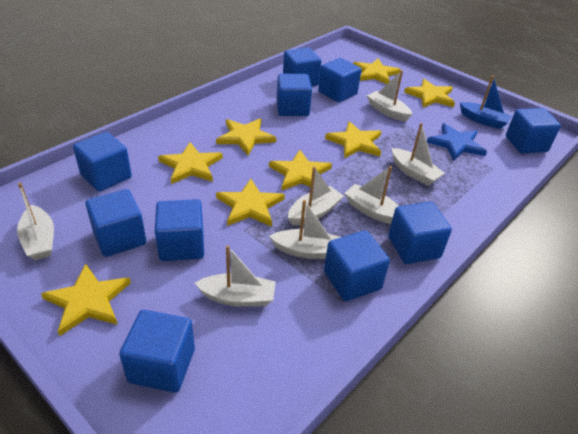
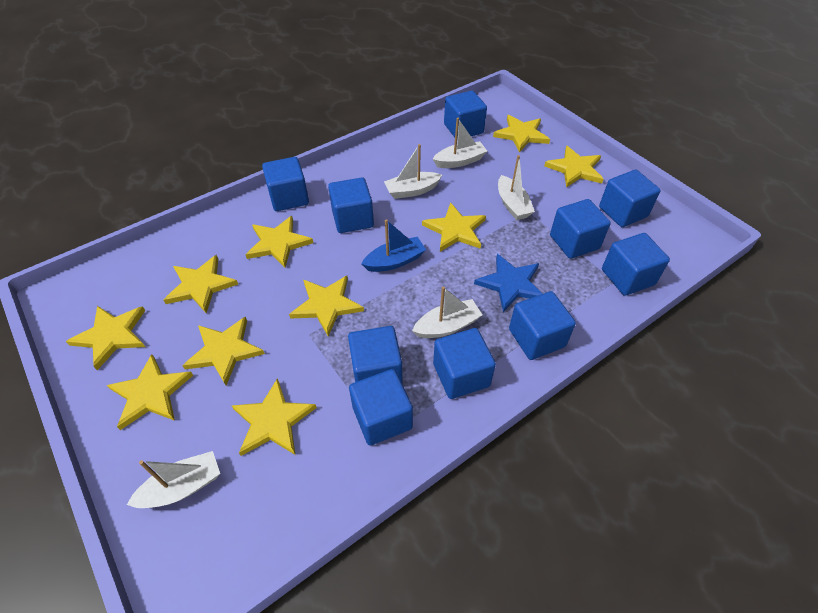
white boat: 7 -> 5
yellow star: 8 -> 10

